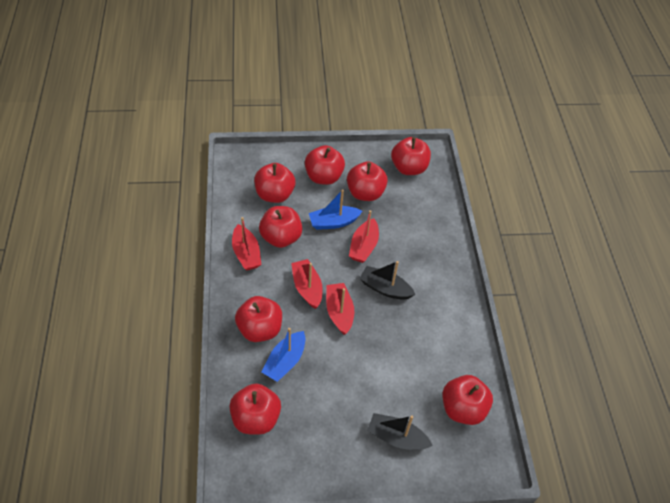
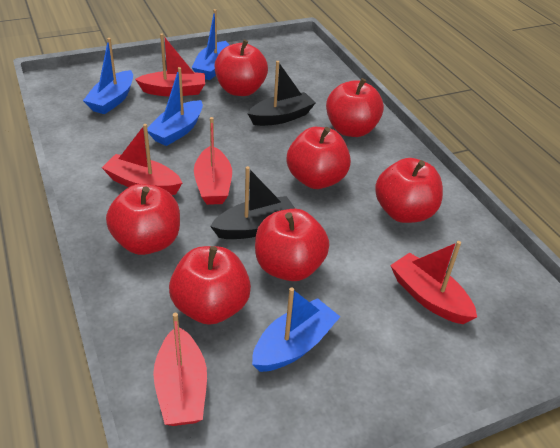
blue boat: 2 -> 4
red apple: 8 -> 7
red boat: 4 -> 5

